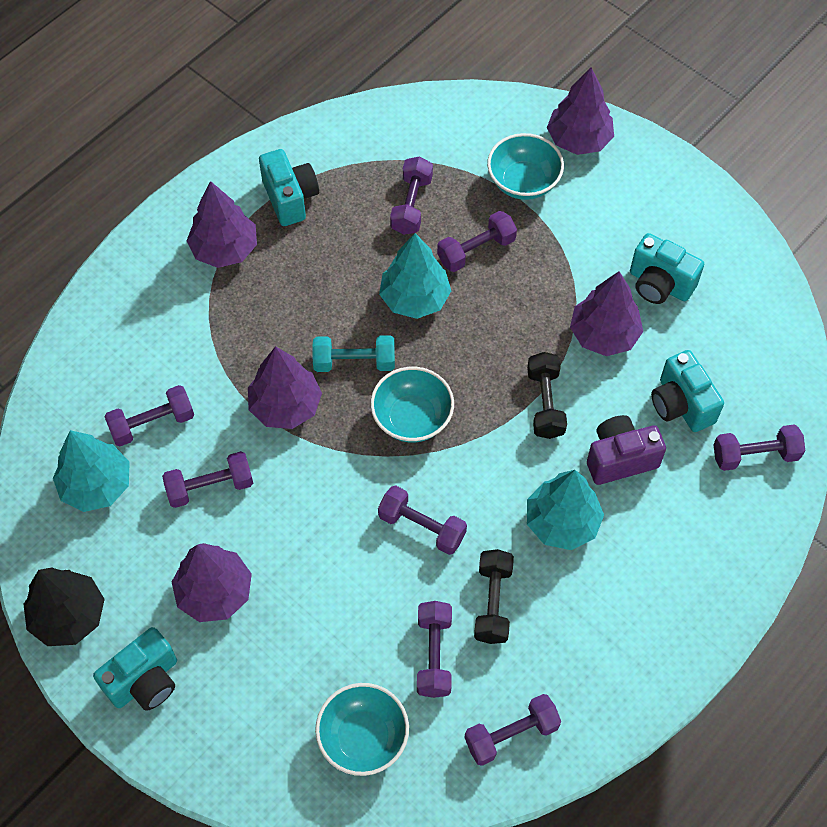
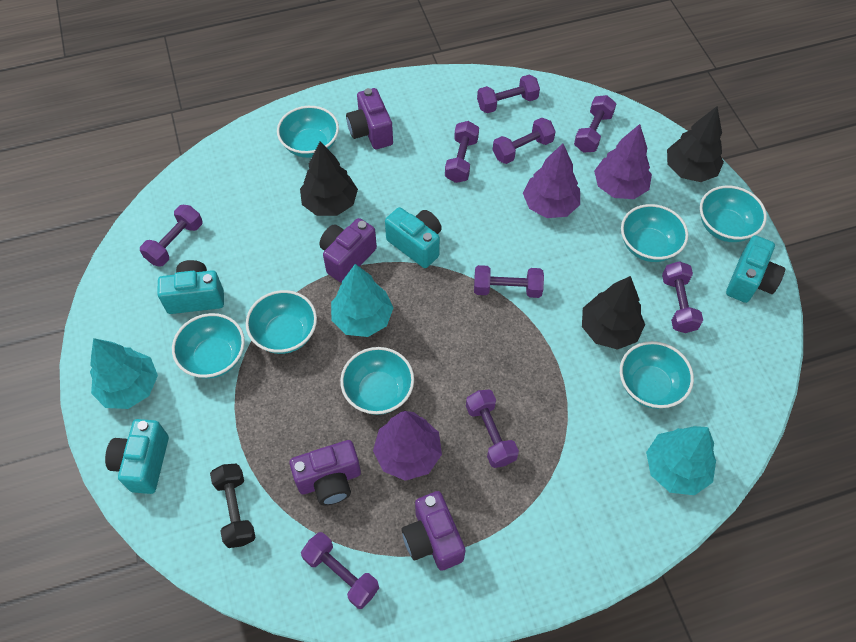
black dumbbell: 2 -> 1
black tree: 1 -> 3
purple camera: 1 -> 4
purple dumbbell: 8 -> 9
purple tree: 5 -> 3
turquoise bowl: 3 -> 7
turquoise dumbbell: 1 -> 0

